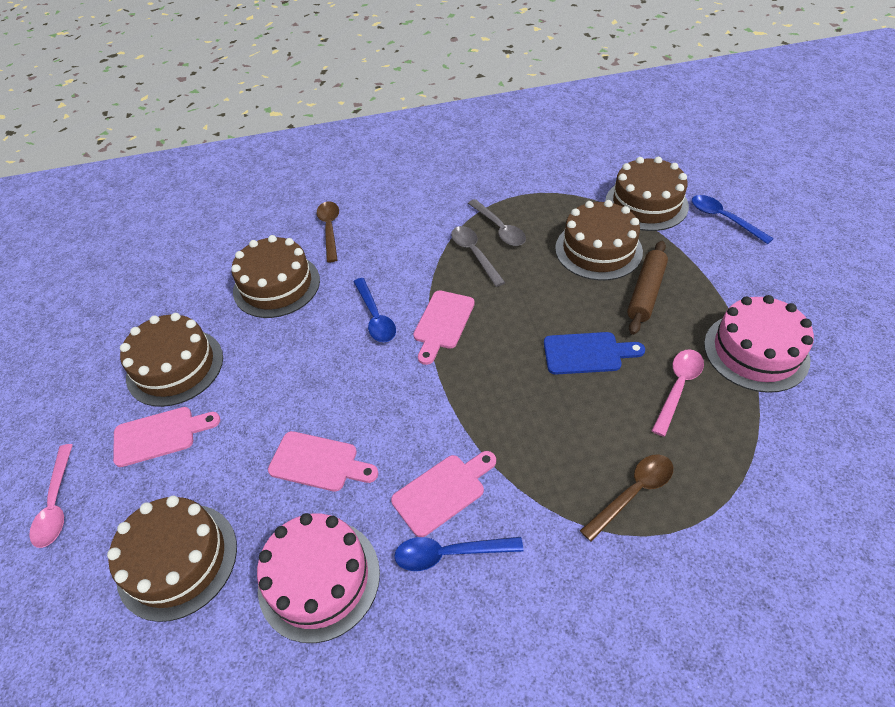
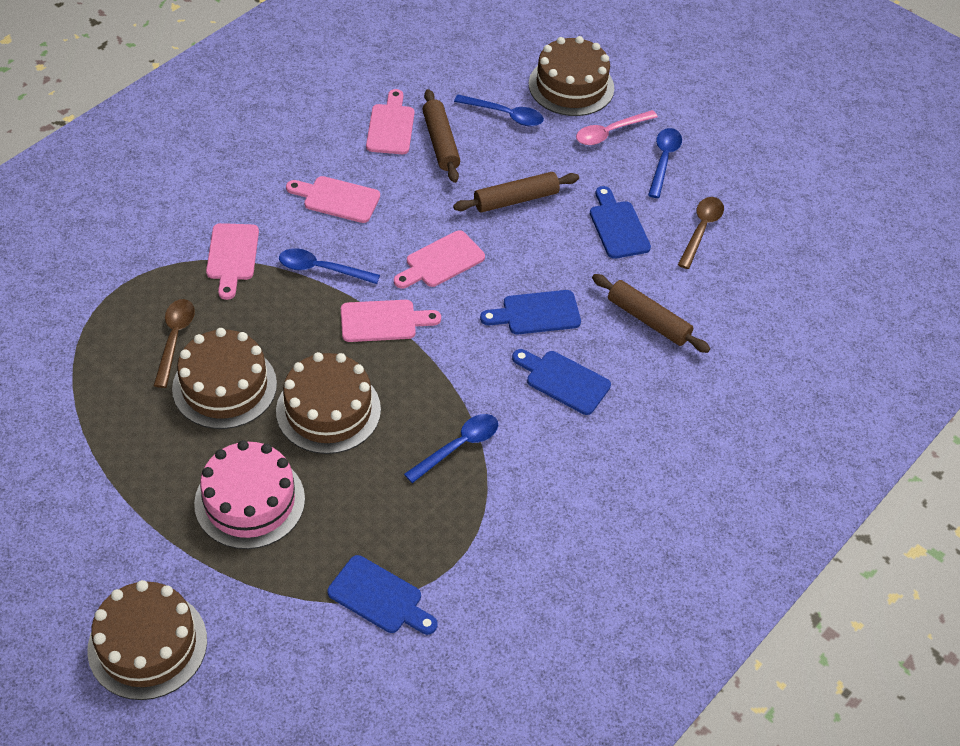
blue cutting board: 1 -> 4
blue spoon: 3 -> 4
brown cake: 5 -> 4
brown rolling pin: 1 -> 3
grey spoon: 2 -> 0
pink cake: 2 -> 1
pink cutting board: 4 -> 5
pink spoon: 2 -> 1

